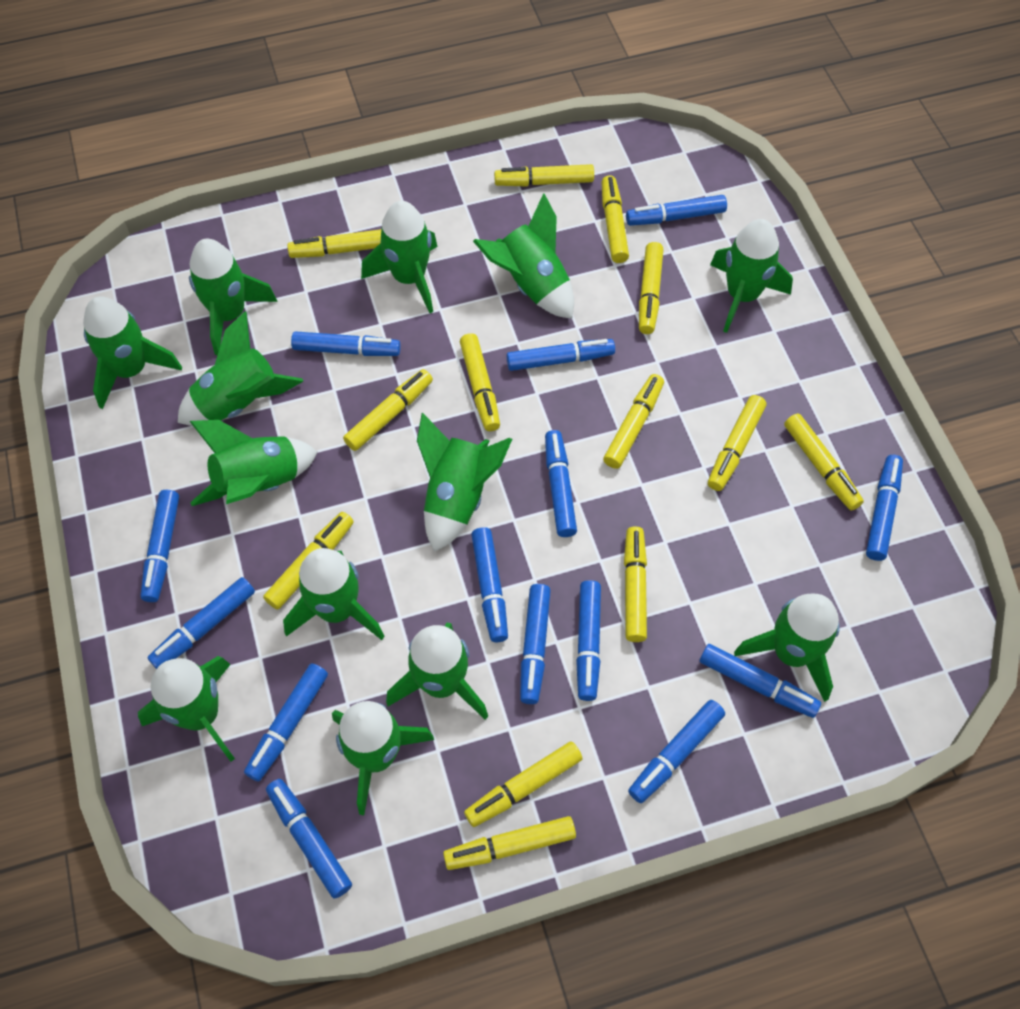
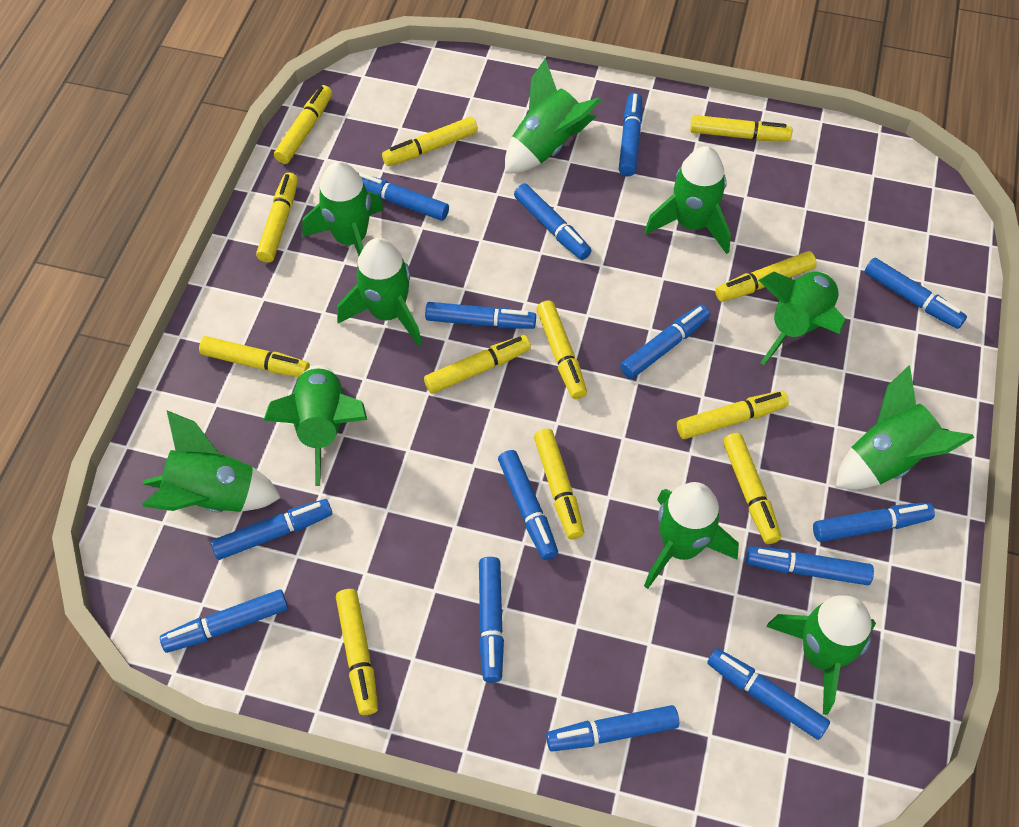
green rocket: 13 -> 10
yellow marker: 13 -> 12

